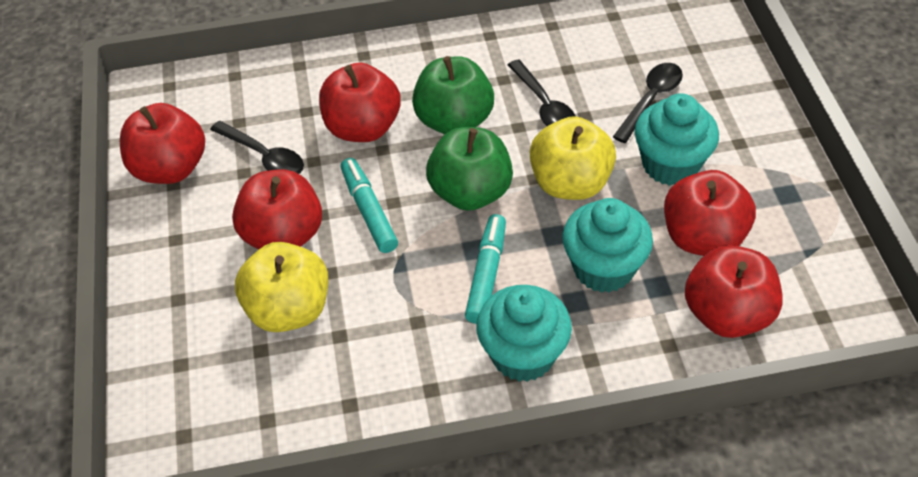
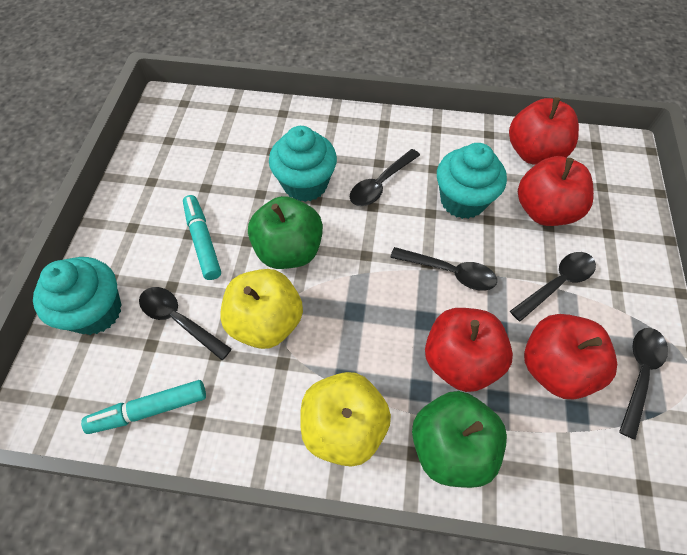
black spoon: 3 -> 5
red apple: 5 -> 4

